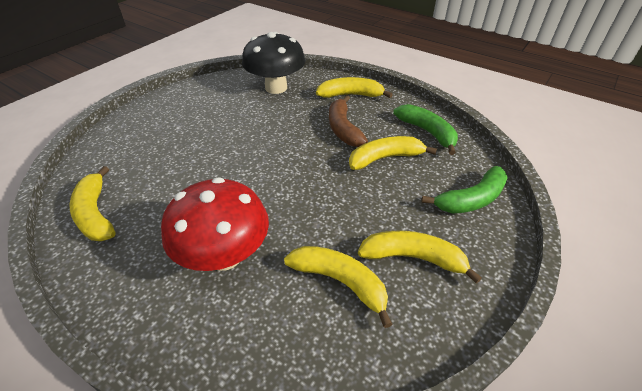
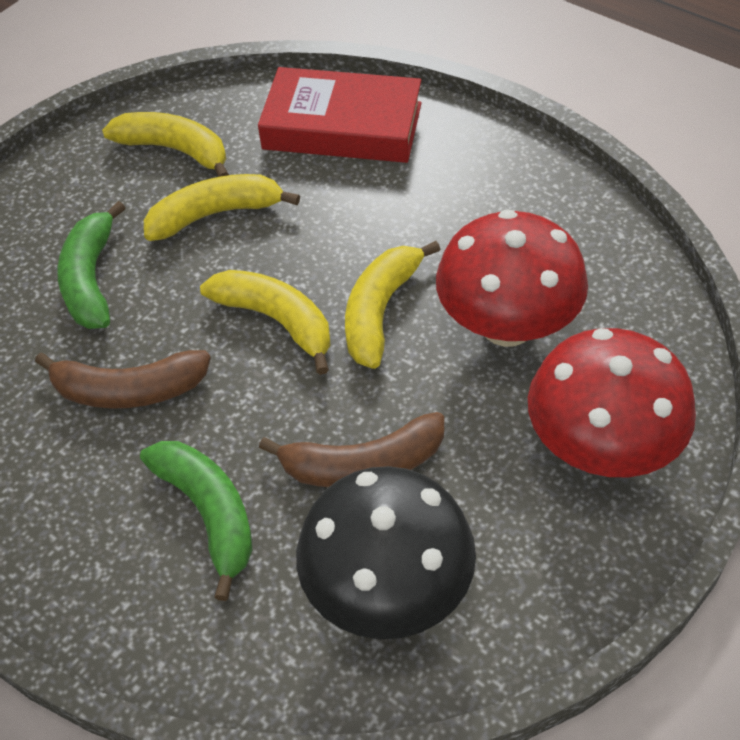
brown banana: 1 -> 2
red book: 0 -> 1
red mushroom: 1 -> 2
yellow banana: 5 -> 4

